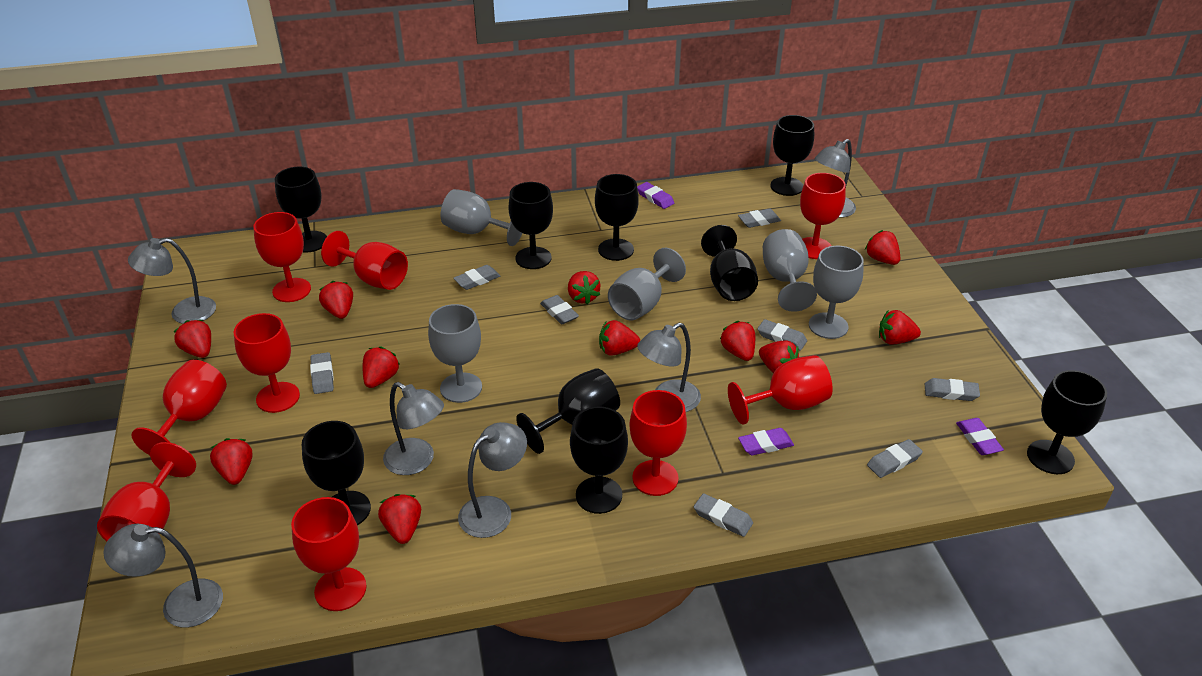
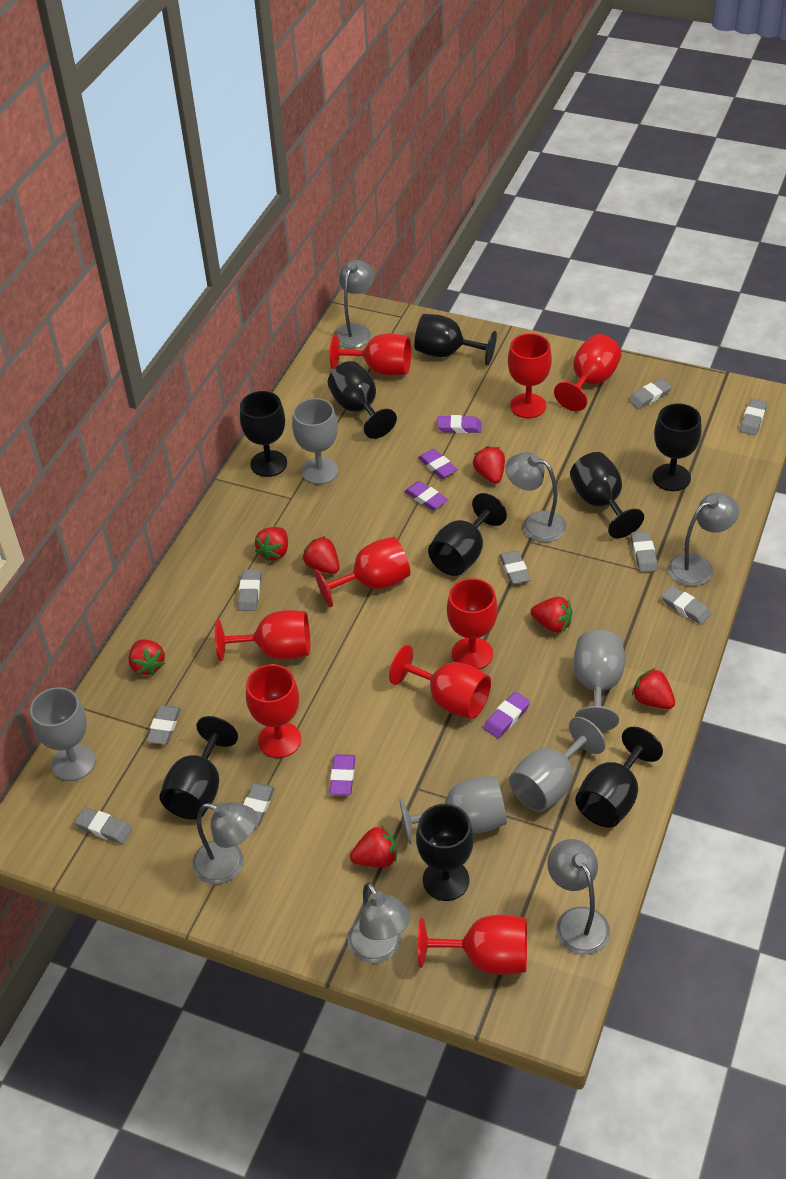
grey eraser: 8 -> 9
purple eraser: 3 -> 5
red strawberry: 11 -> 7

